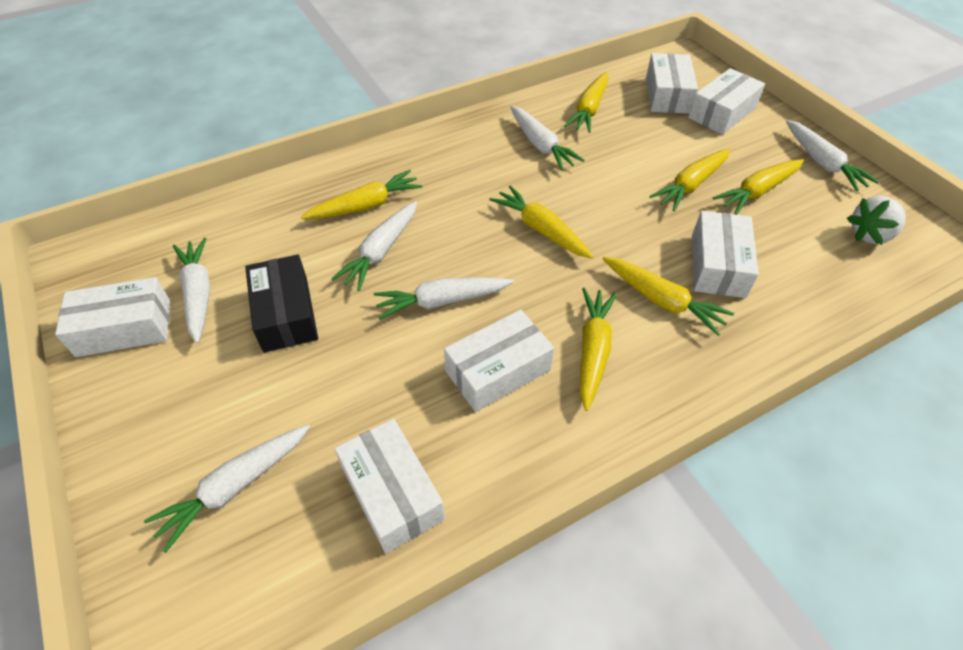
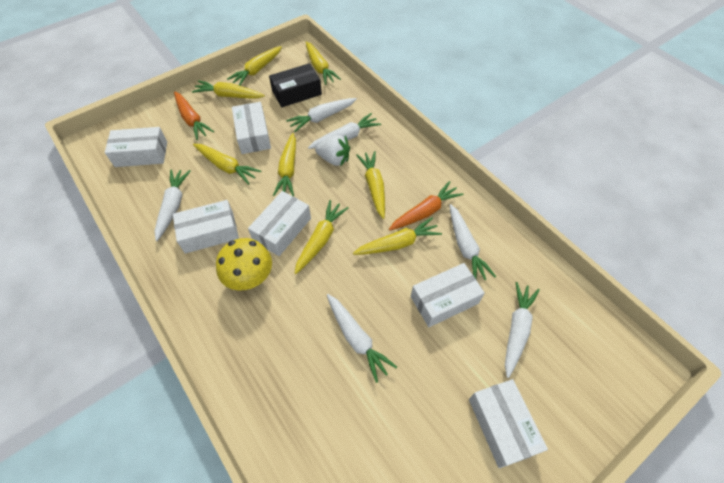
orange carrot: 0 -> 2
yellow carrot: 7 -> 8
yellow mushroom: 0 -> 1

